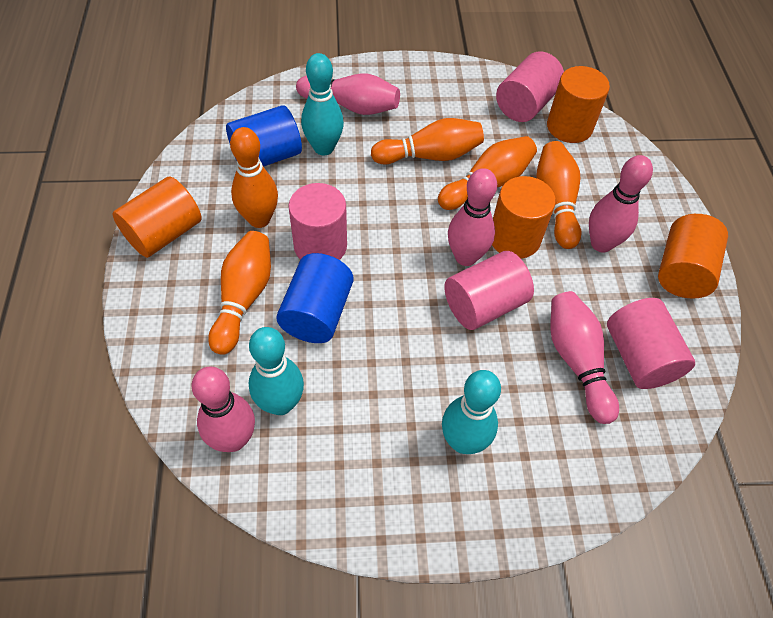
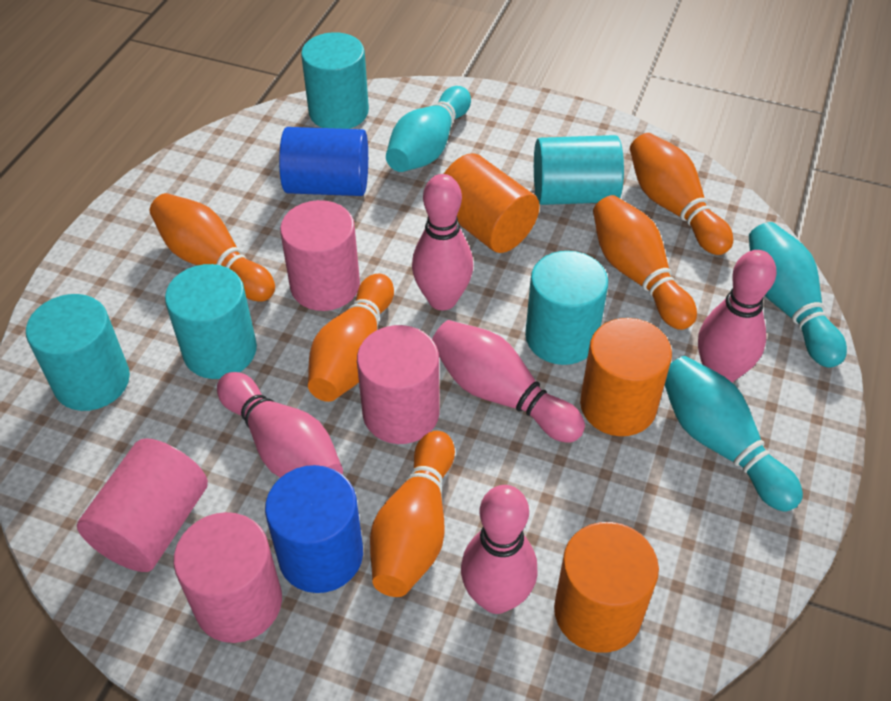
orange cylinder: 4 -> 3
turquoise cylinder: 0 -> 5

